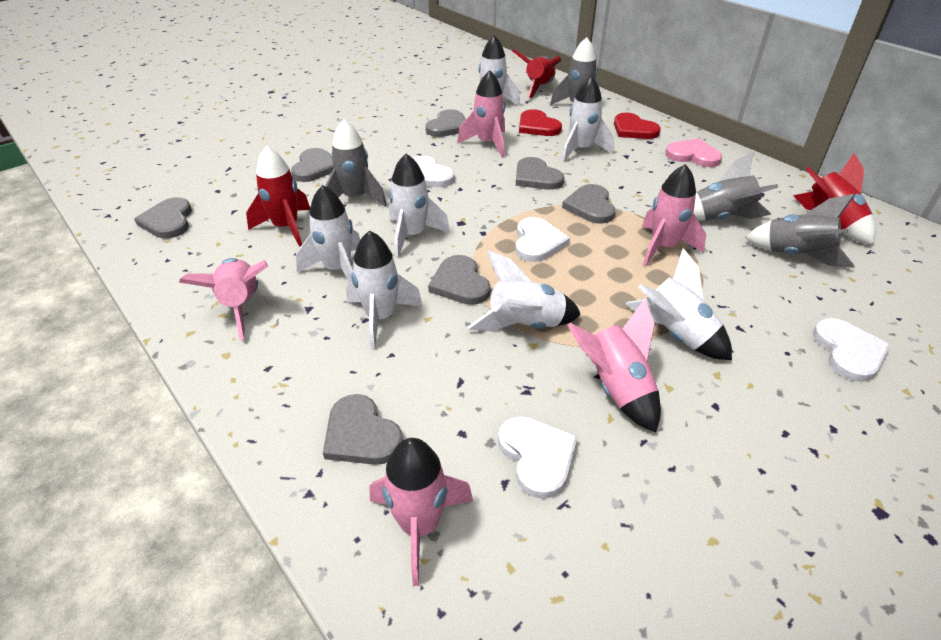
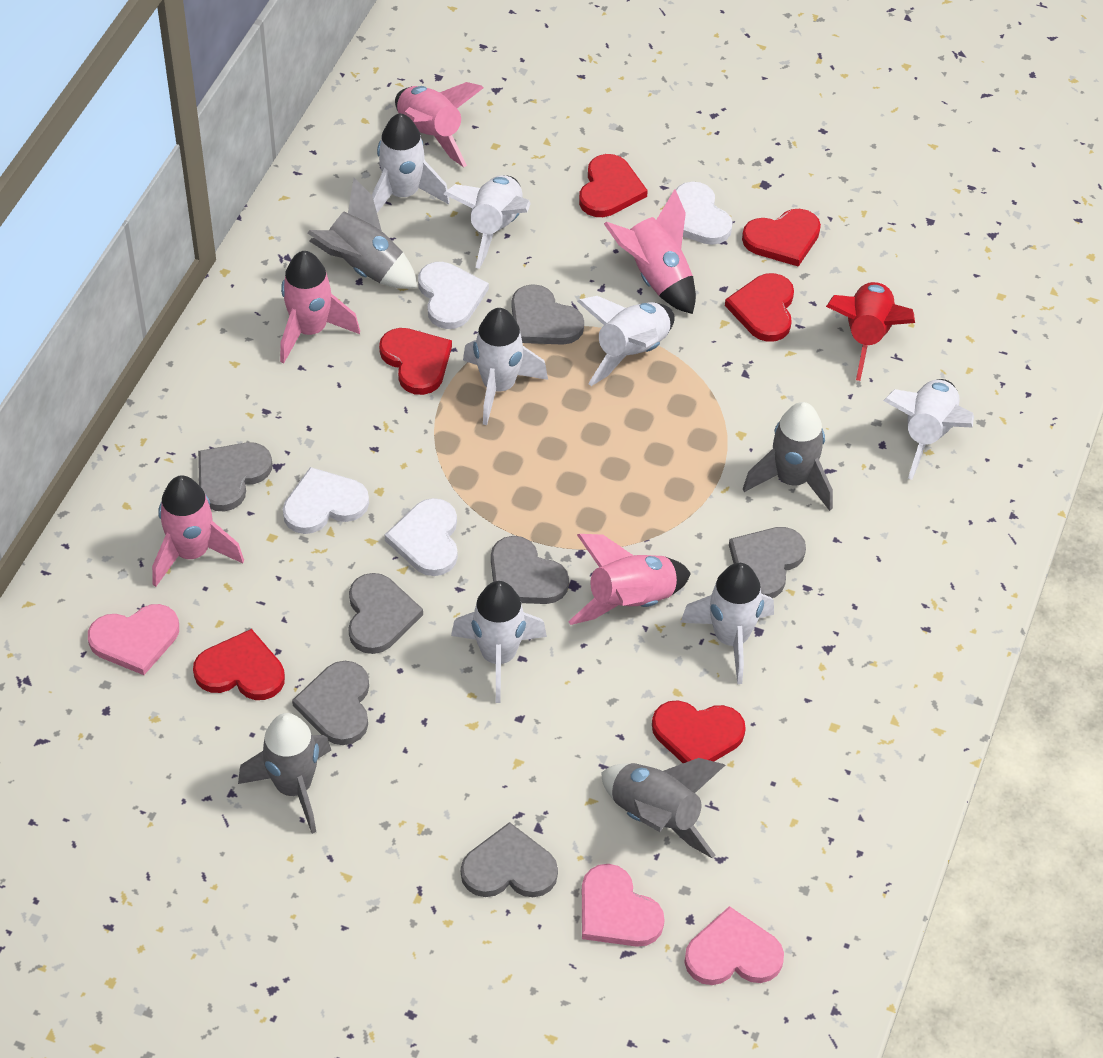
pink heart: 1 -> 3
red heart: 2 -> 6
red rocket: 3 -> 1

